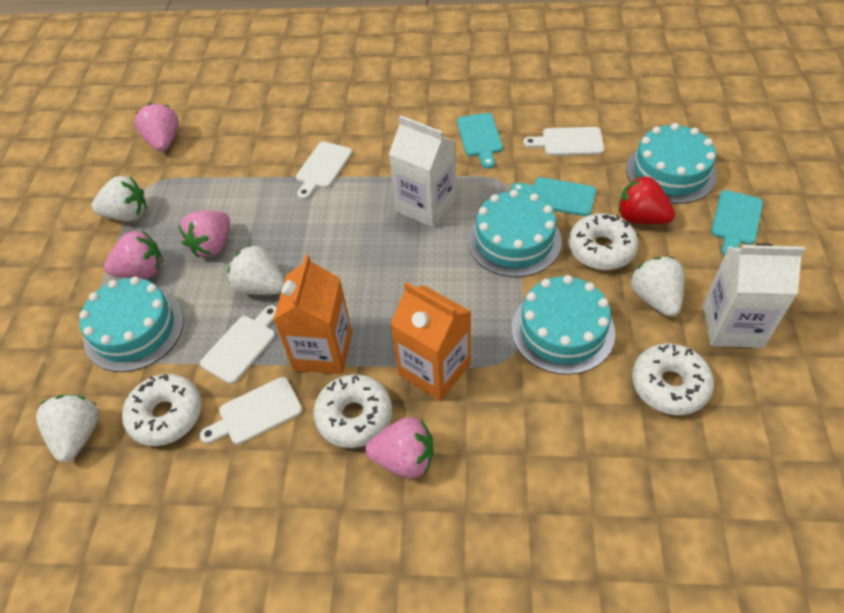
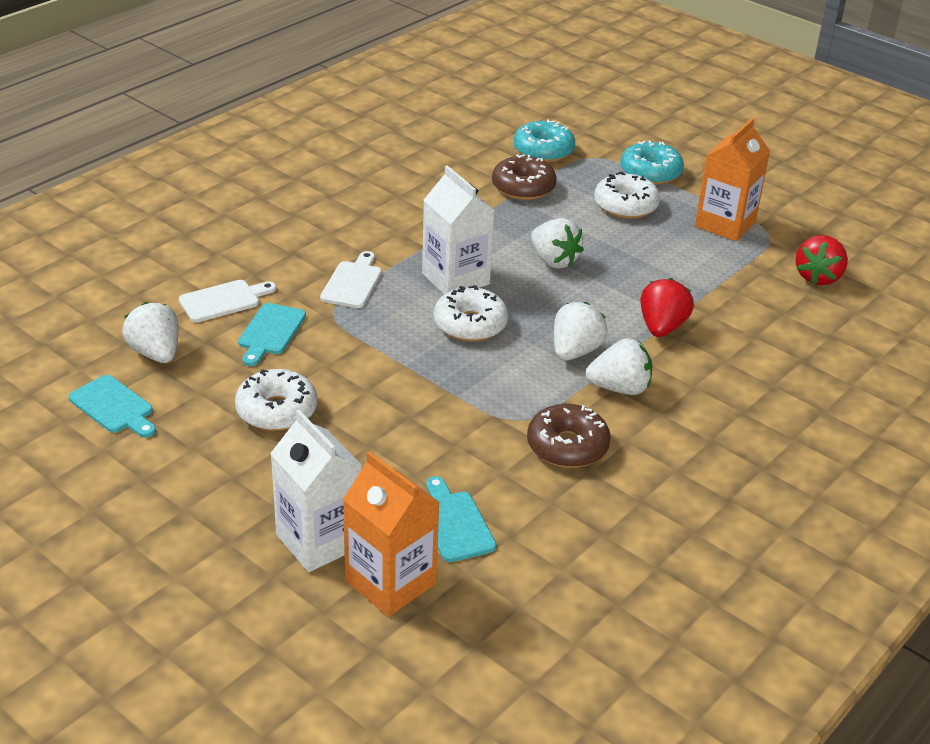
brown donut: 0 -> 2
pink strawberry: 4 -> 0
red strawberry: 1 -> 2
turquoise cake: 4 -> 0
turquoise donut: 0 -> 2
white cutting board: 4 -> 2
white donut: 4 -> 3

